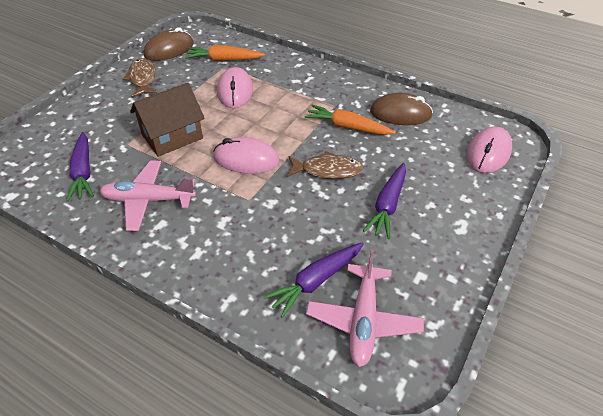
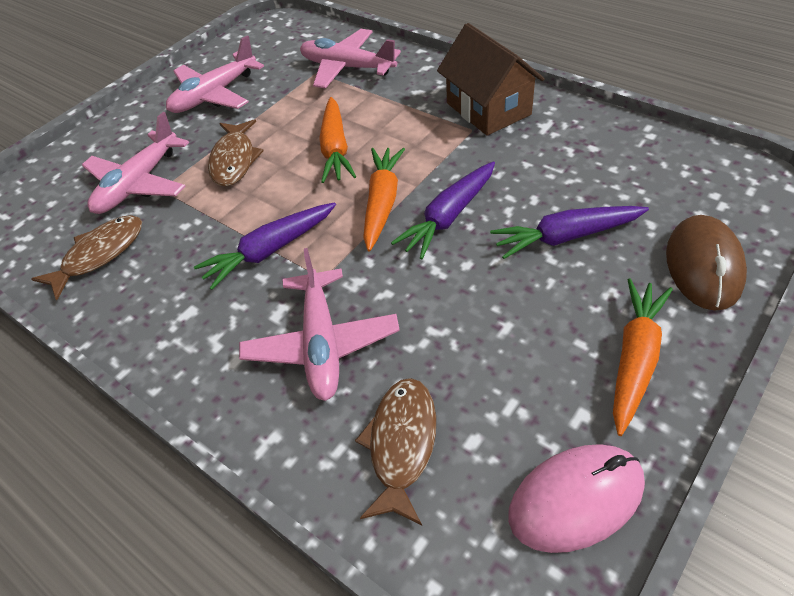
brown fish: 2 -> 3
brown mouse: 2 -> 1
orange carrot: 2 -> 3
pink mouse: 3 -> 1
pink plane: 2 -> 4

